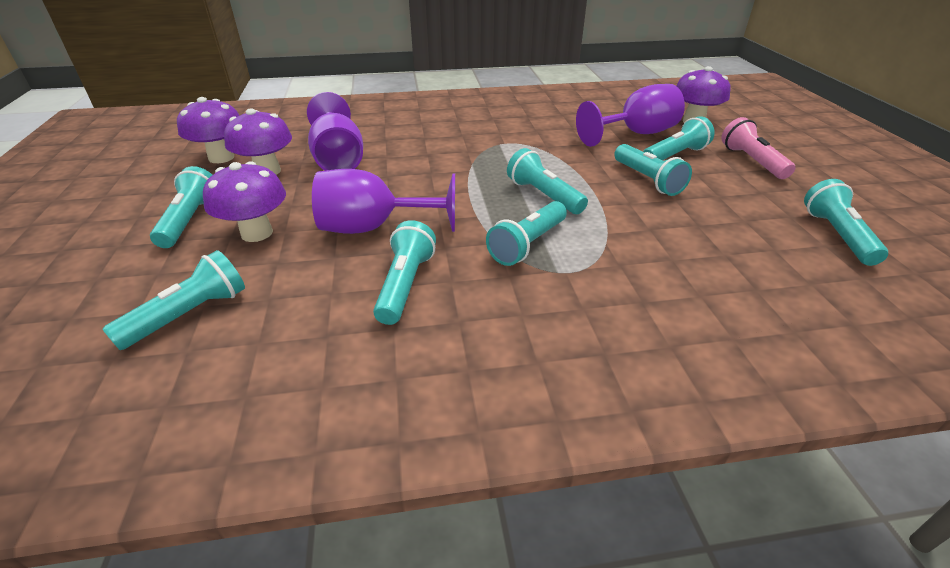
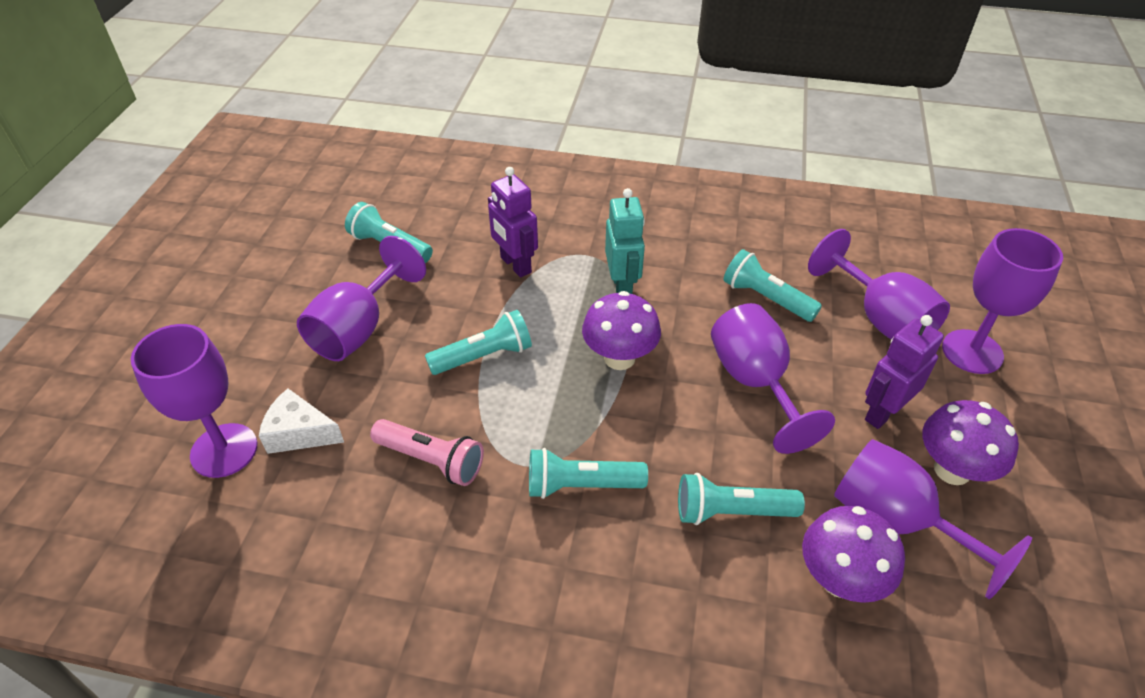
purple goblet: 3 -> 6
purple mushroom: 4 -> 3
purple robot: 0 -> 2
turquoise flashlight: 8 -> 5
turquoise robot: 0 -> 1
white cheese: 0 -> 1

